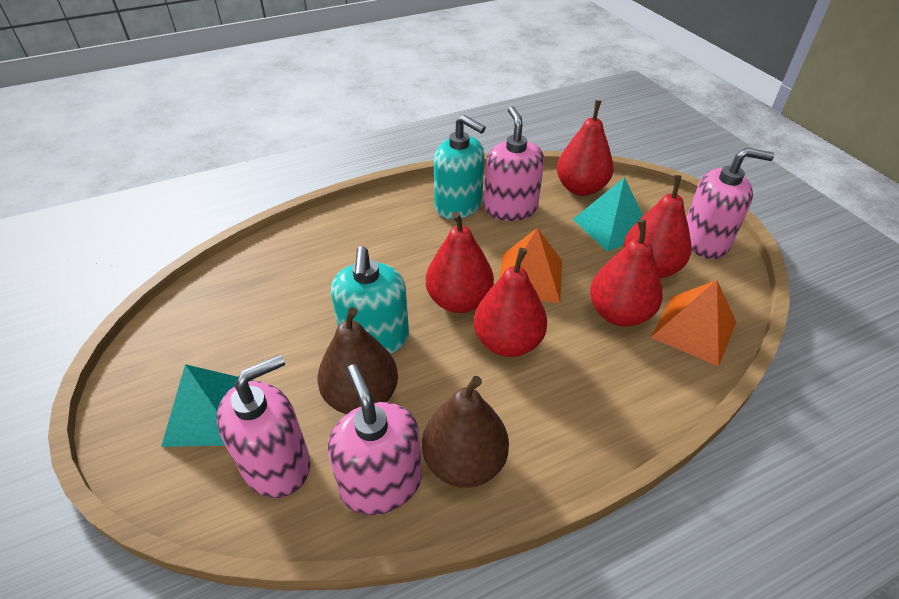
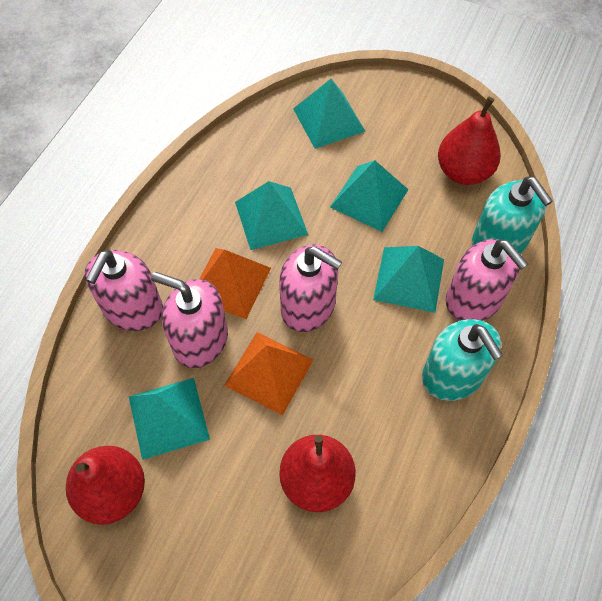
brown pear: 2 -> 0
red pear: 5 -> 3
turquoise pyramid: 2 -> 5

